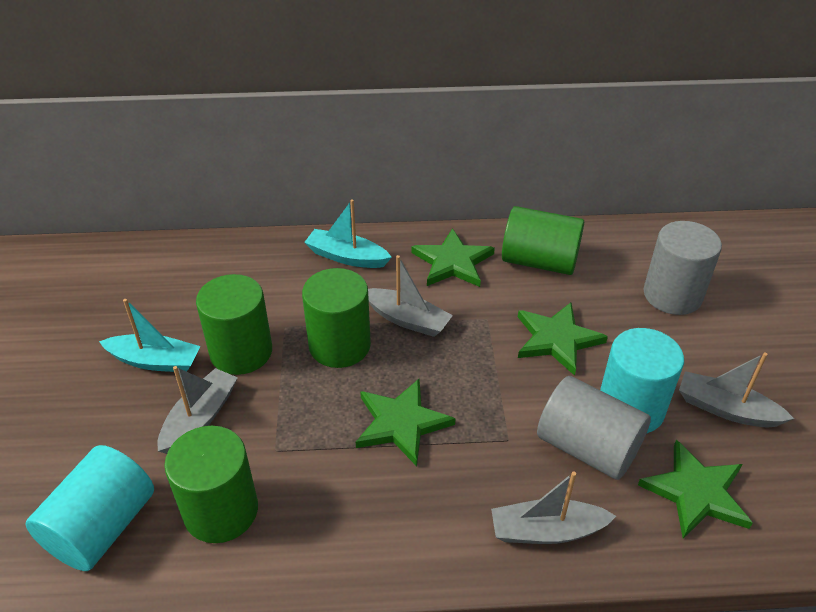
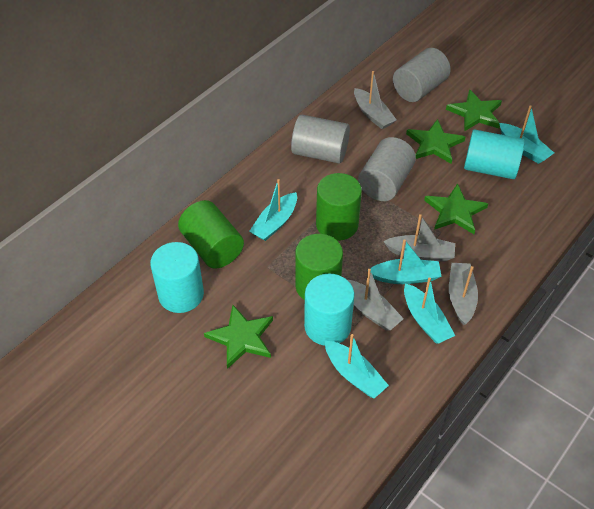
green cylinder: 4 -> 3
grey cylinder: 2 -> 3
turquoise boat: 2 -> 5
turquoise cylinder: 2 -> 3

